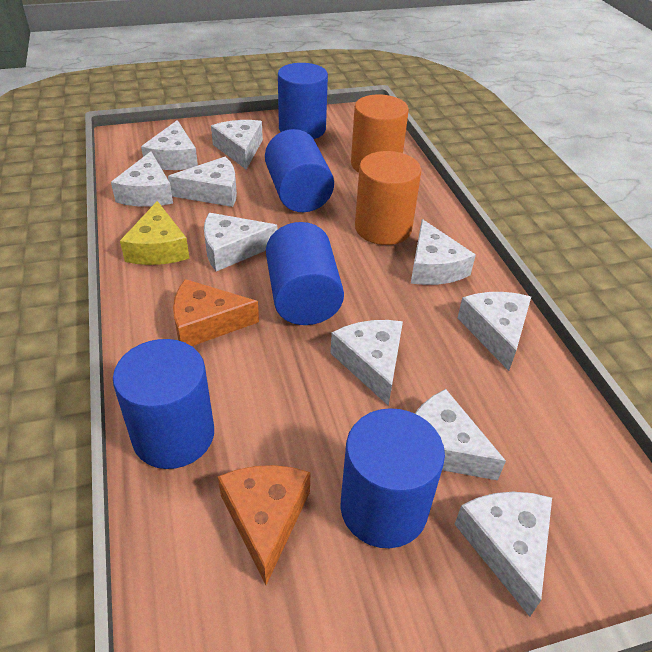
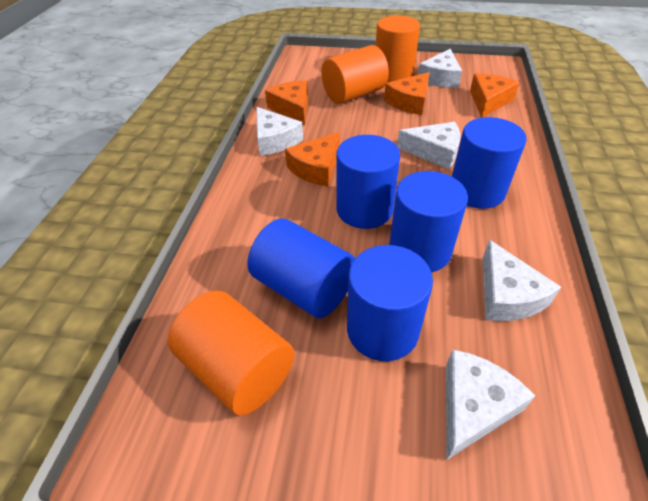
orange cheese: 2 -> 4
orange cylinder: 2 -> 3
white cheese: 10 -> 5
yellow cheese: 1 -> 0

